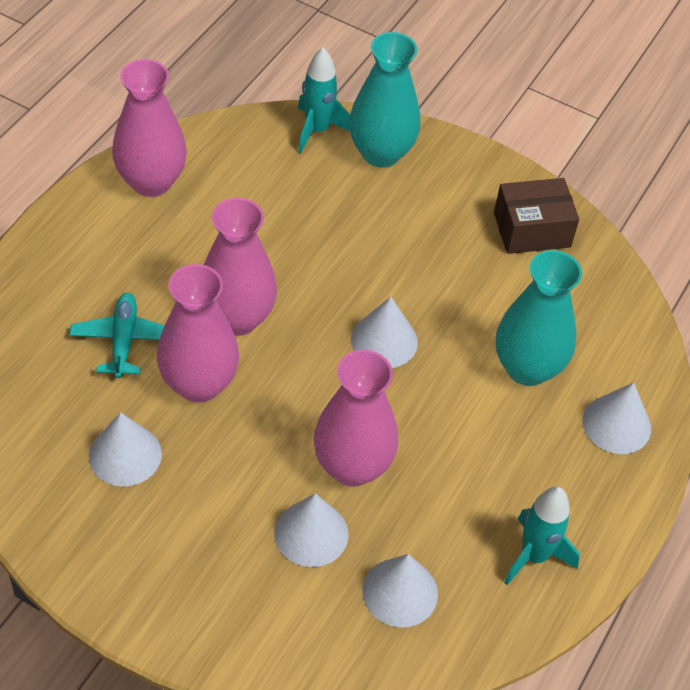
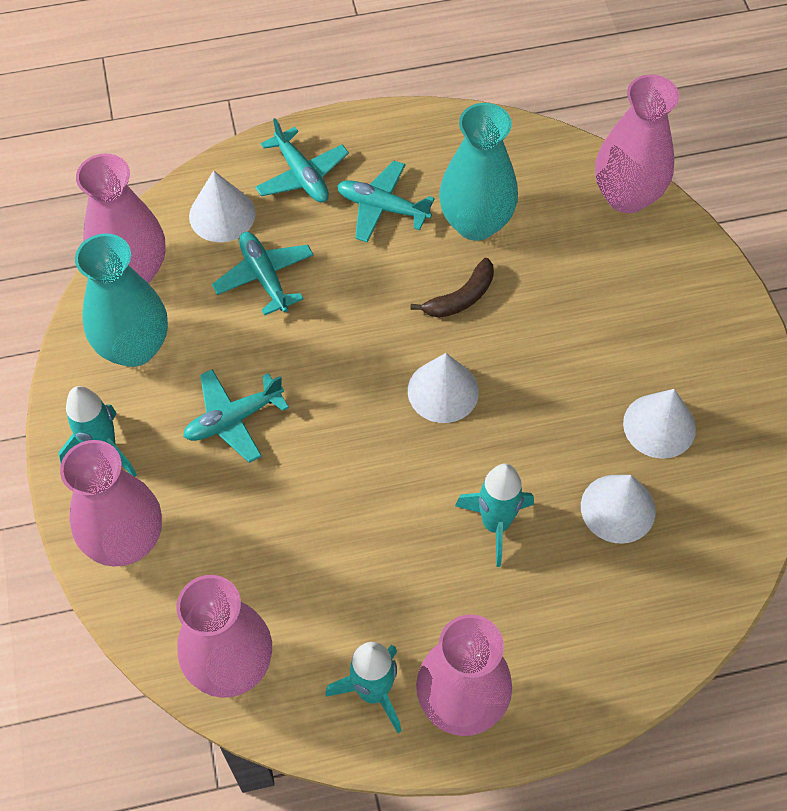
brown banana: 0 -> 1
brown box: 1 -> 0
pink vase: 4 -> 5
turquoise plane: 1 -> 4
turquoise rocket: 2 -> 3
white cone: 5 -> 4

